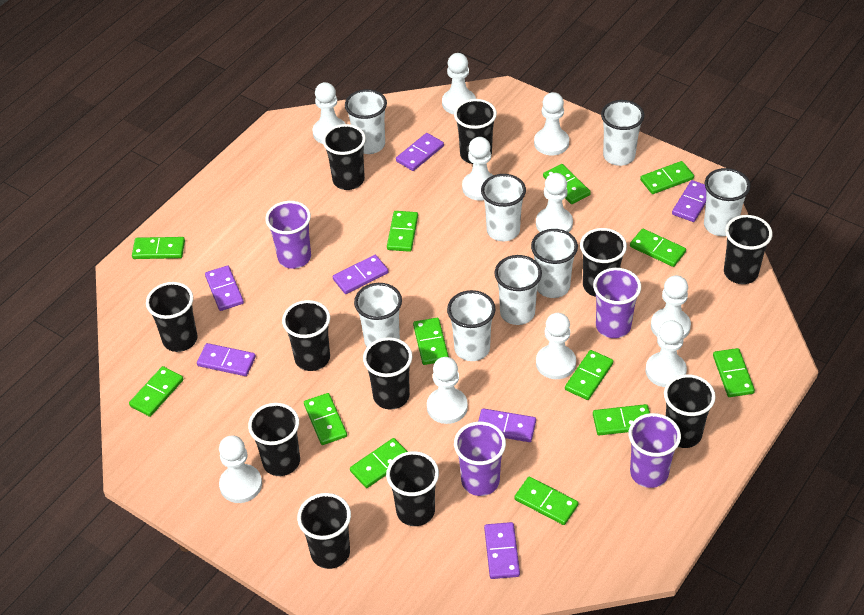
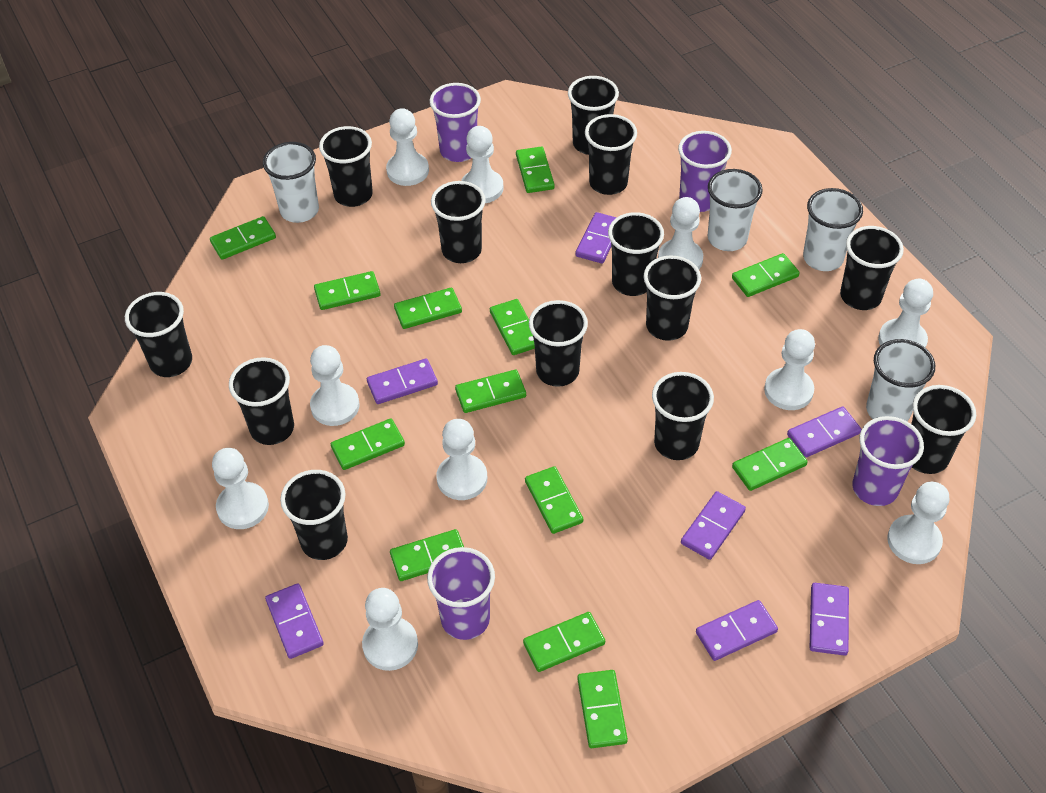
black cup: 11 -> 13
white cup: 8 -> 4

